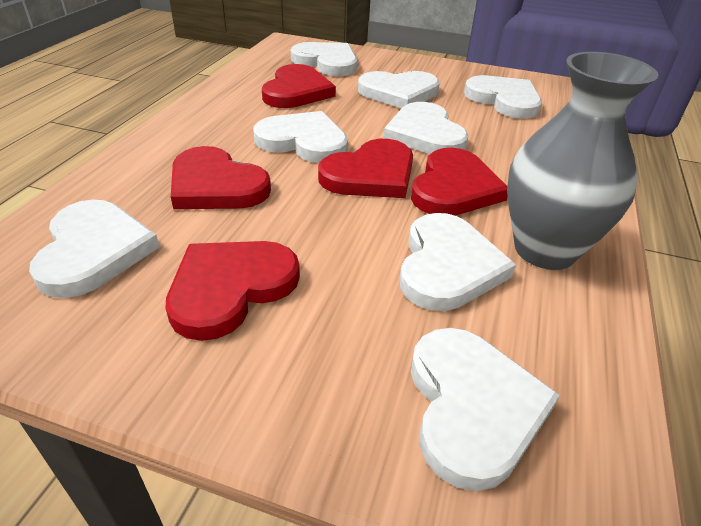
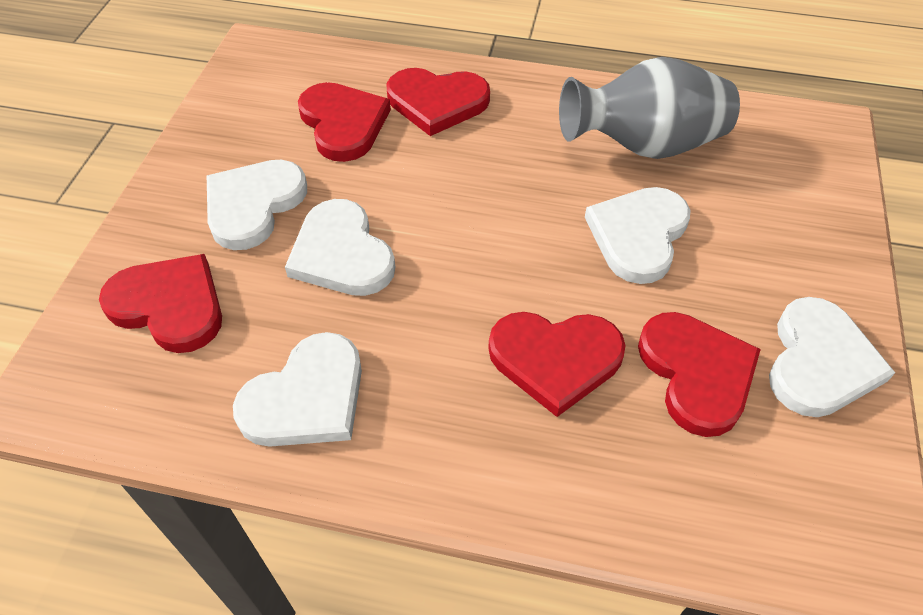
white heart: 8 -> 5

